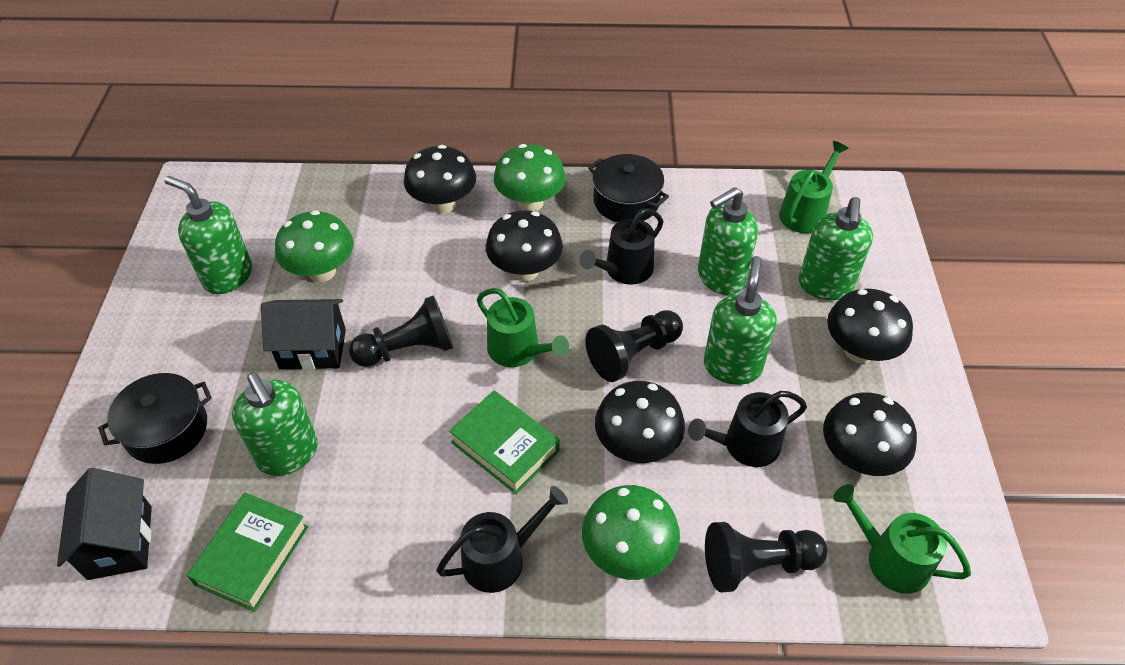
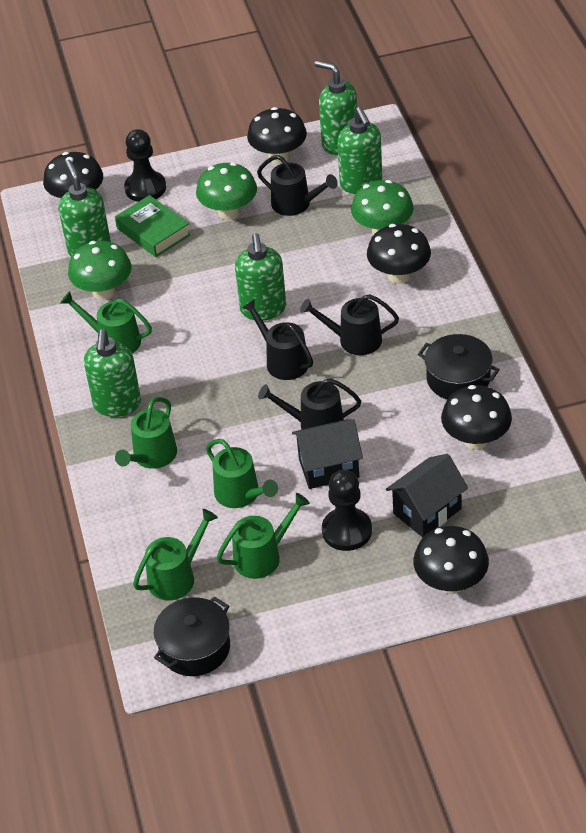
black pawn: 3 -> 2
black watering can: 3 -> 4
green book: 2 -> 1
green watering can: 3 -> 5

